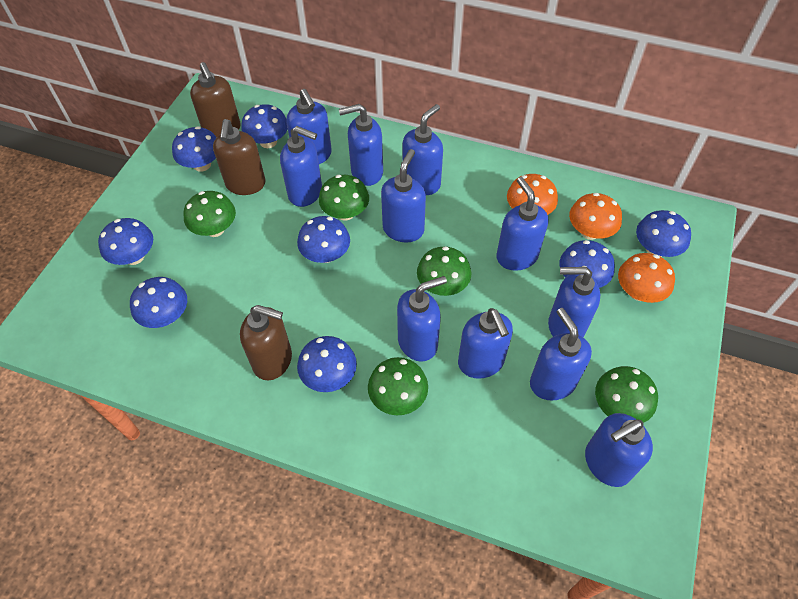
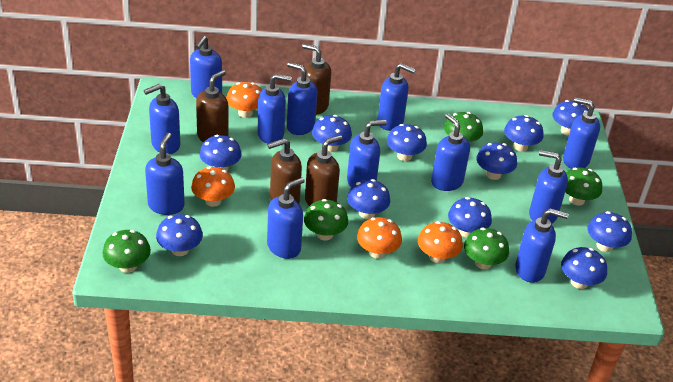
blue mushroom: 8 -> 11
blue soap dispenser: 11 -> 12
brown soap dispenser: 3 -> 4
orange mushroom: 3 -> 4

